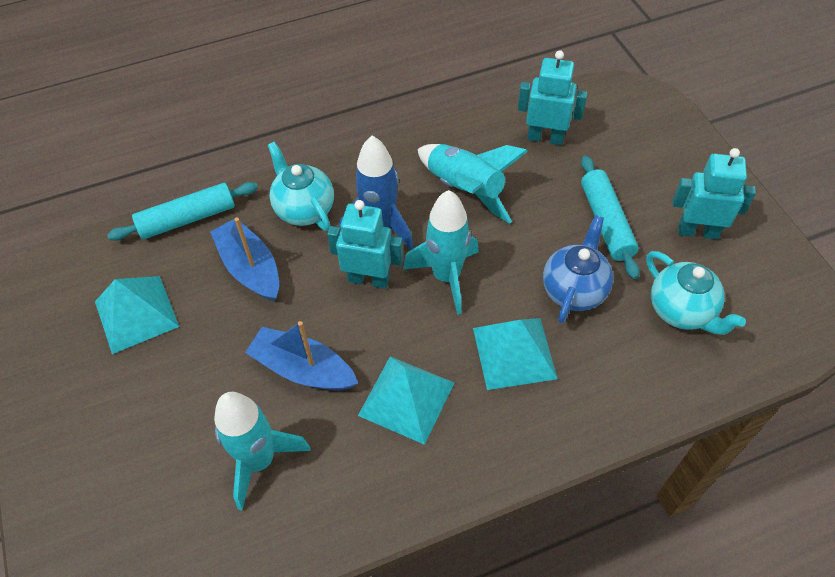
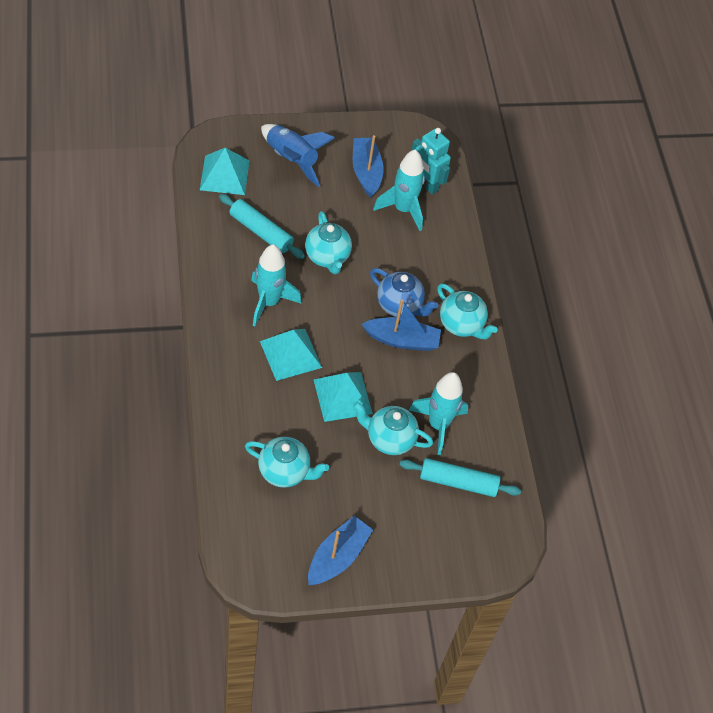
blue boat: 2 -> 3
turquoise robot: 3 -> 1
turquoise teapot: 2 -> 4

